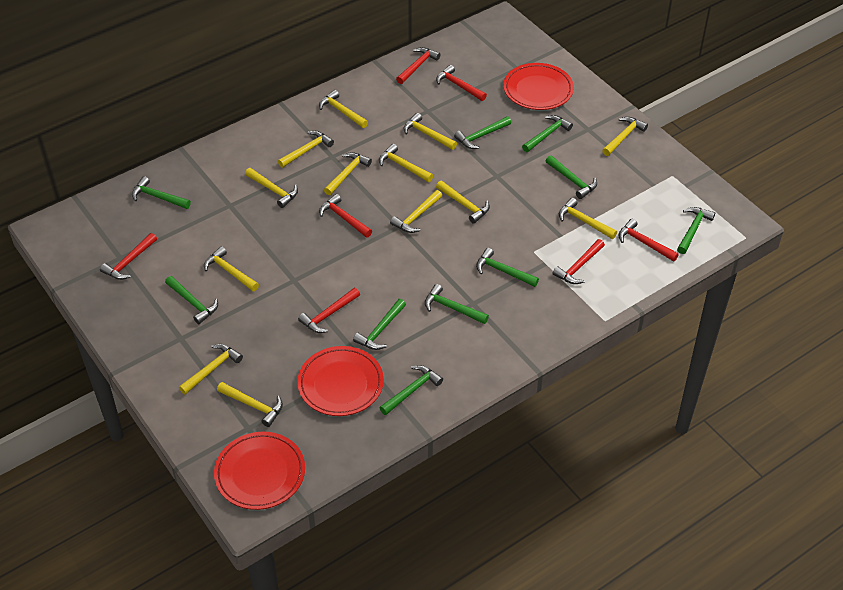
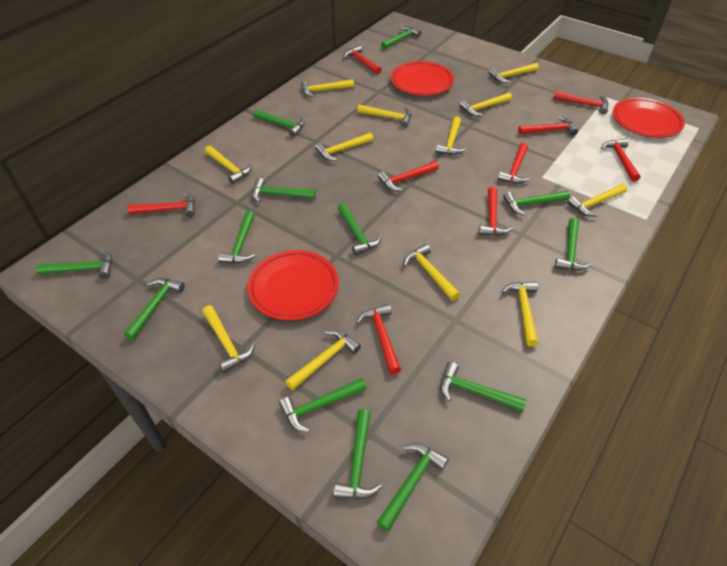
green hammer: 10 -> 13
red hammer: 7 -> 9
yellow hammer: 13 -> 12

